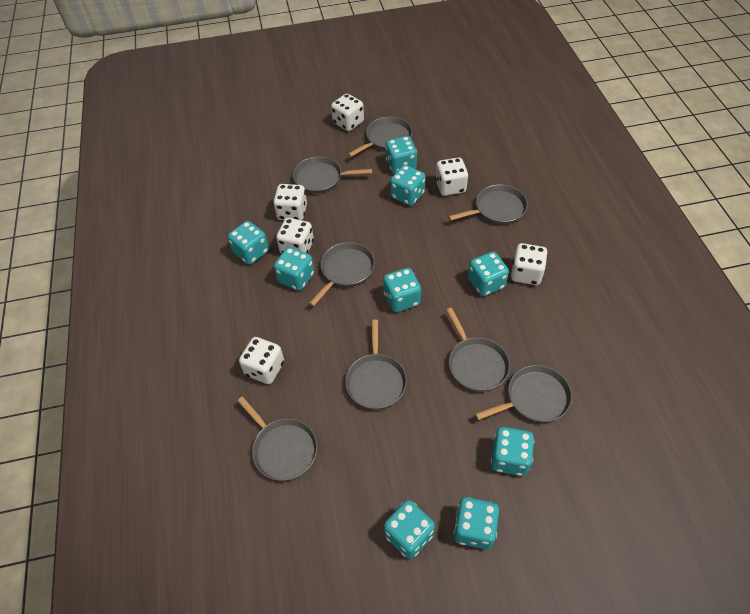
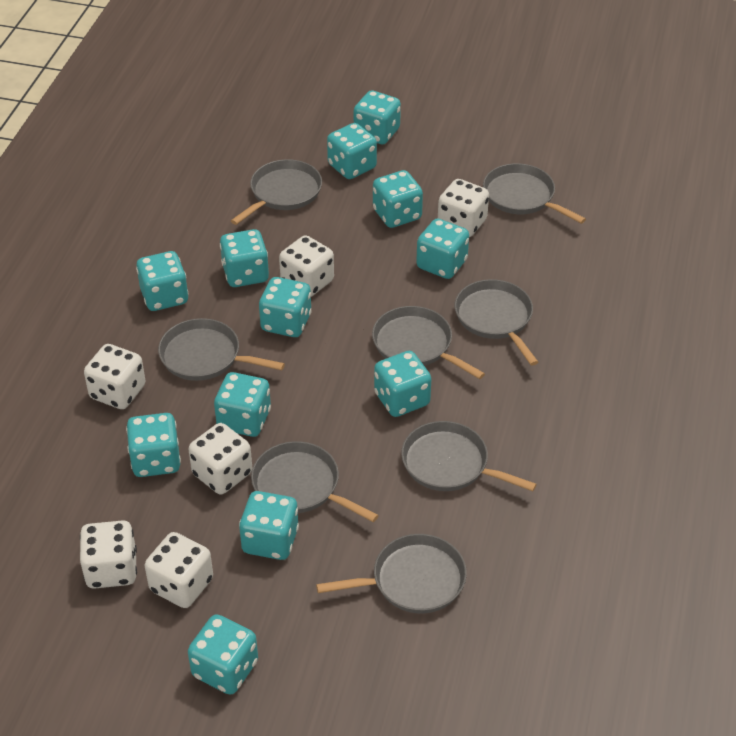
turquoise dice: 9 -> 12

